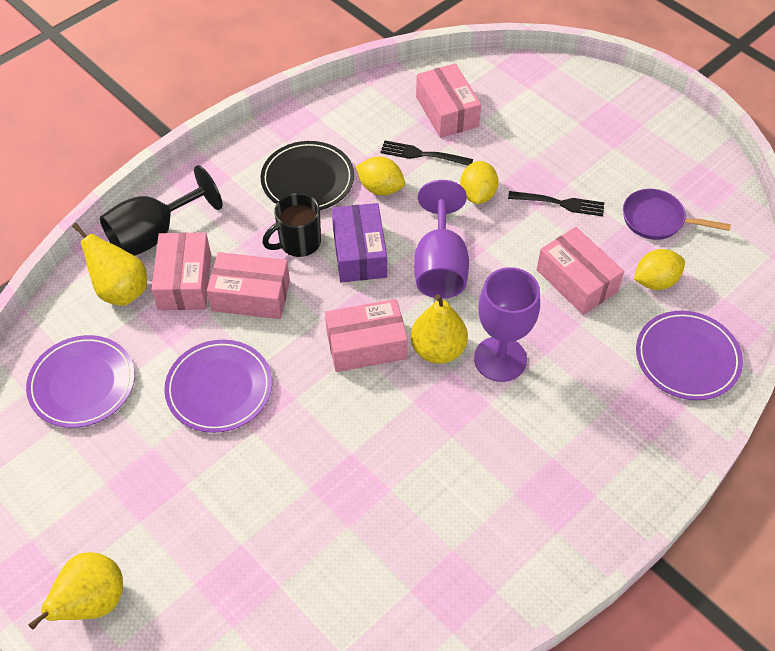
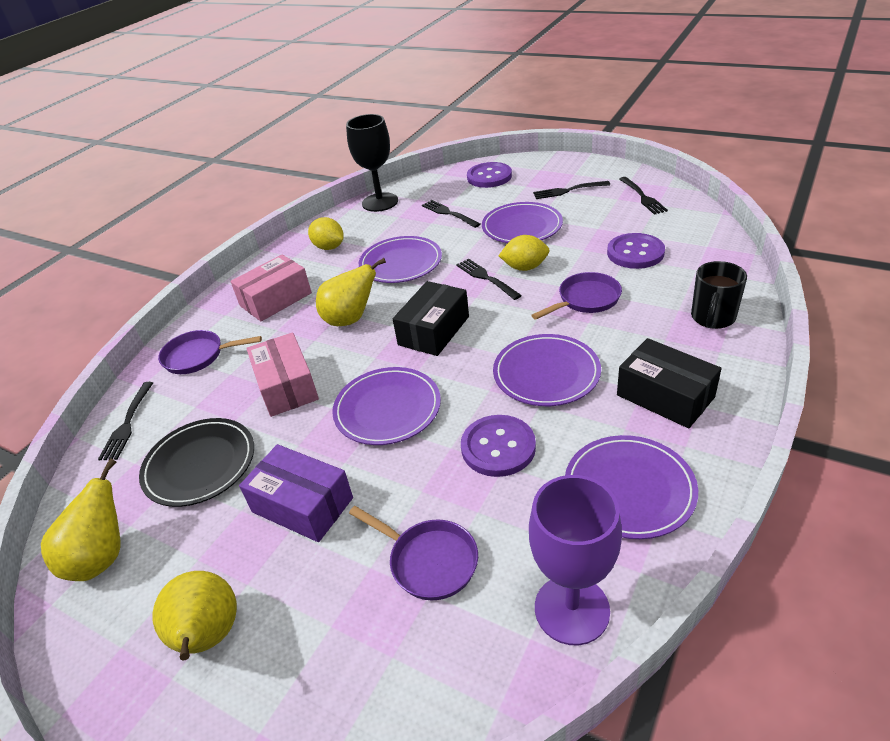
black box: 0 -> 2
black fork: 2 -> 5
pink box: 5 -> 2
purple button: 0 -> 3
purple goblet: 2 -> 1
purple pan: 1 -> 3
purple plate: 3 -> 5
yellow lemon: 3 -> 2

